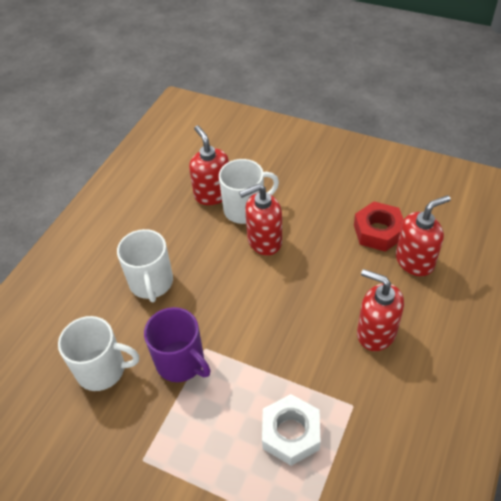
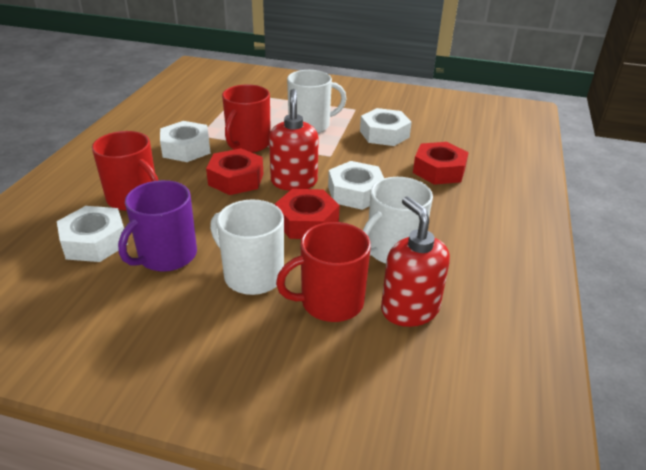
red mug: 0 -> 3
red nut: 1 -> 3
red soap dispenser: 4 -> 2
white nut: 1 -> 4

